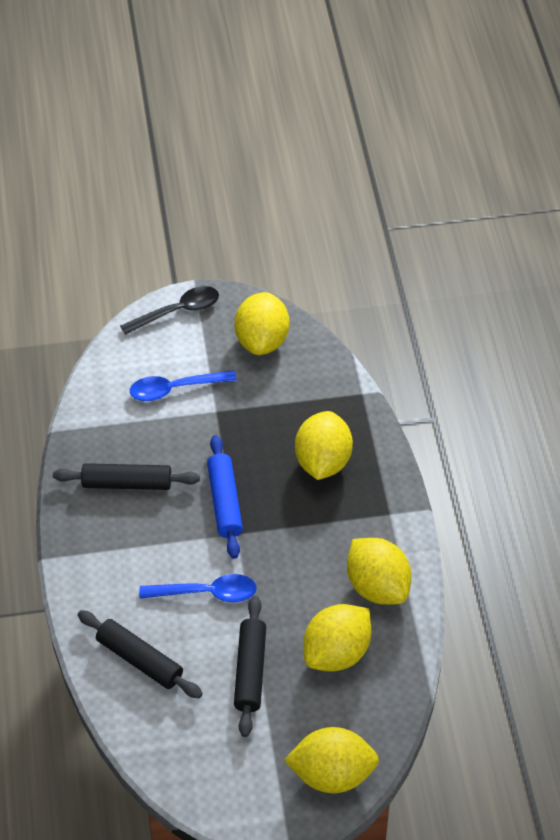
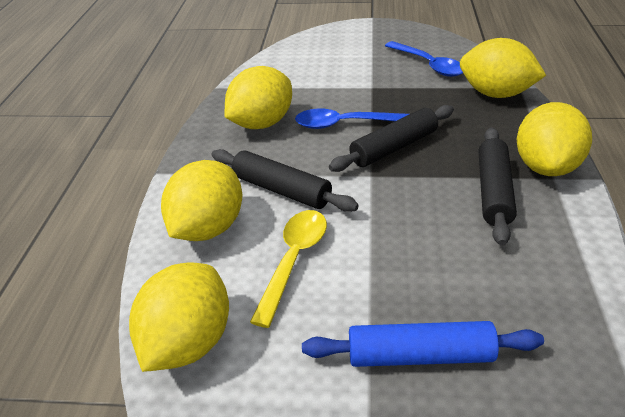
black spoon: 1 -> 0
yellow spoon: 0 -> 1

